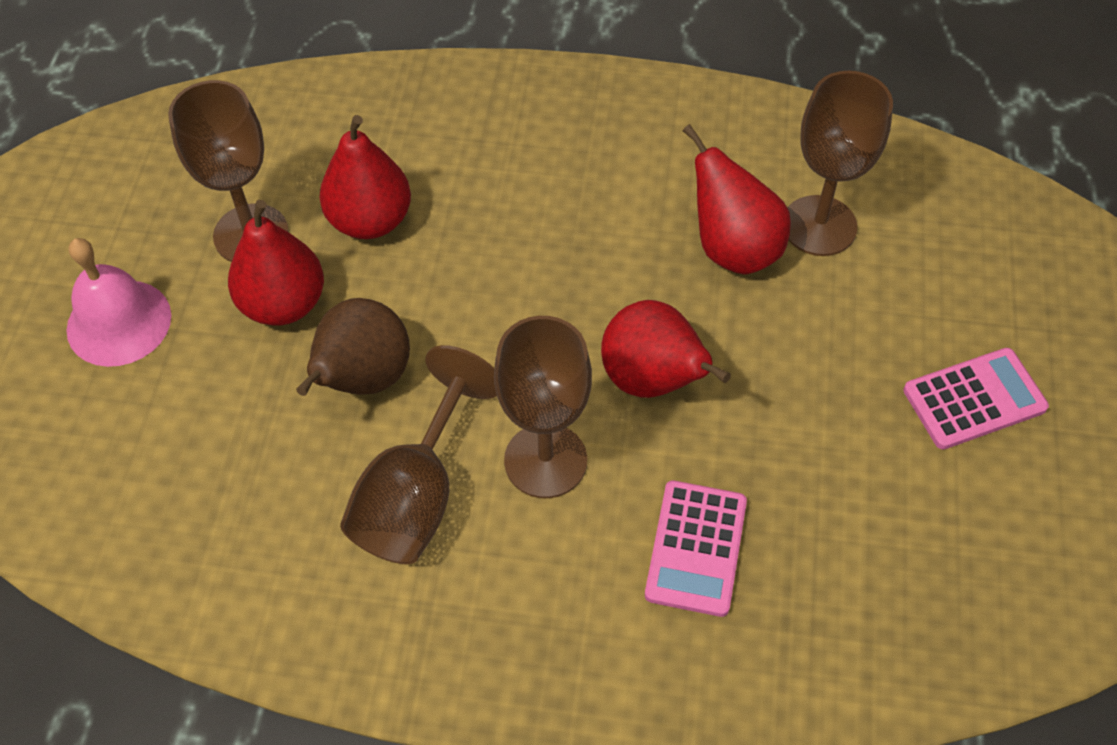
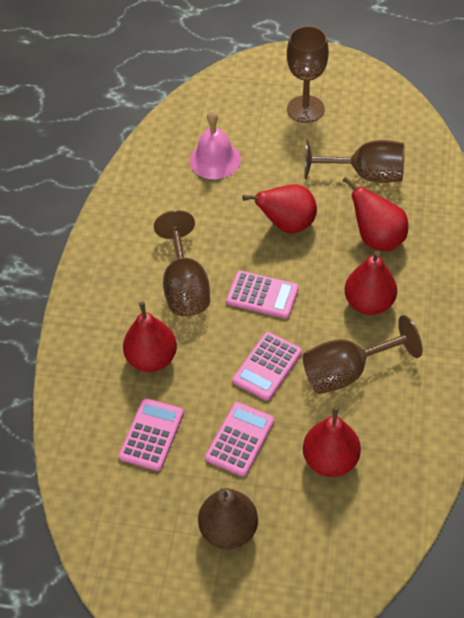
pink calculator: 2 -> 4
red pear: 4 -> 5

